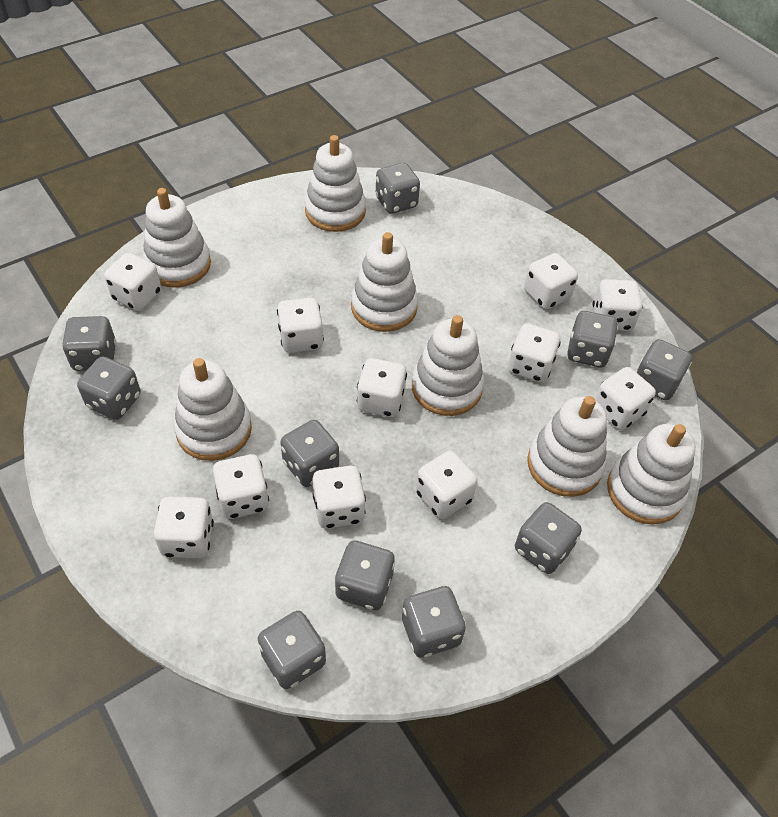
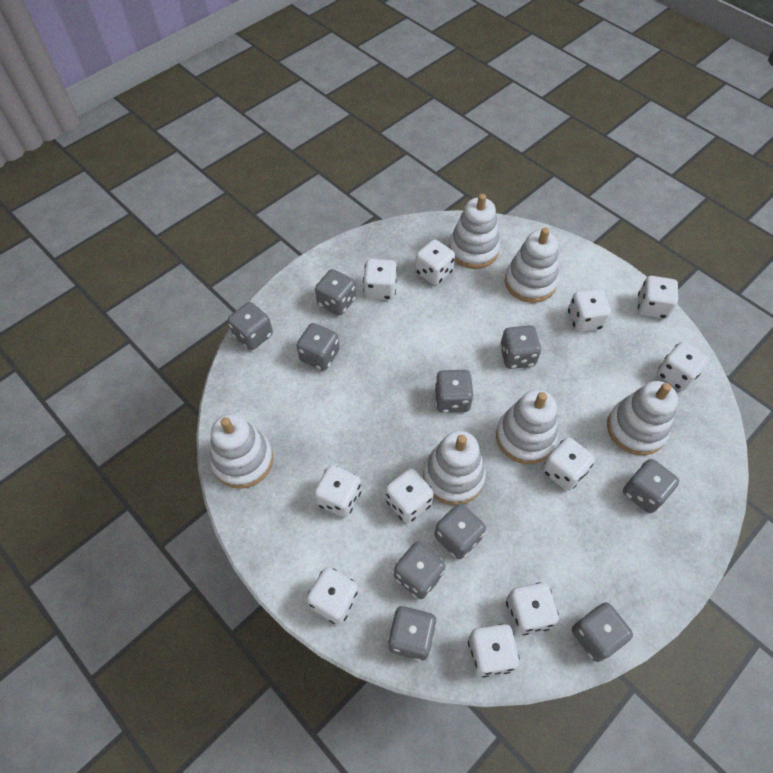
white stacking toy: 7 -> 6

